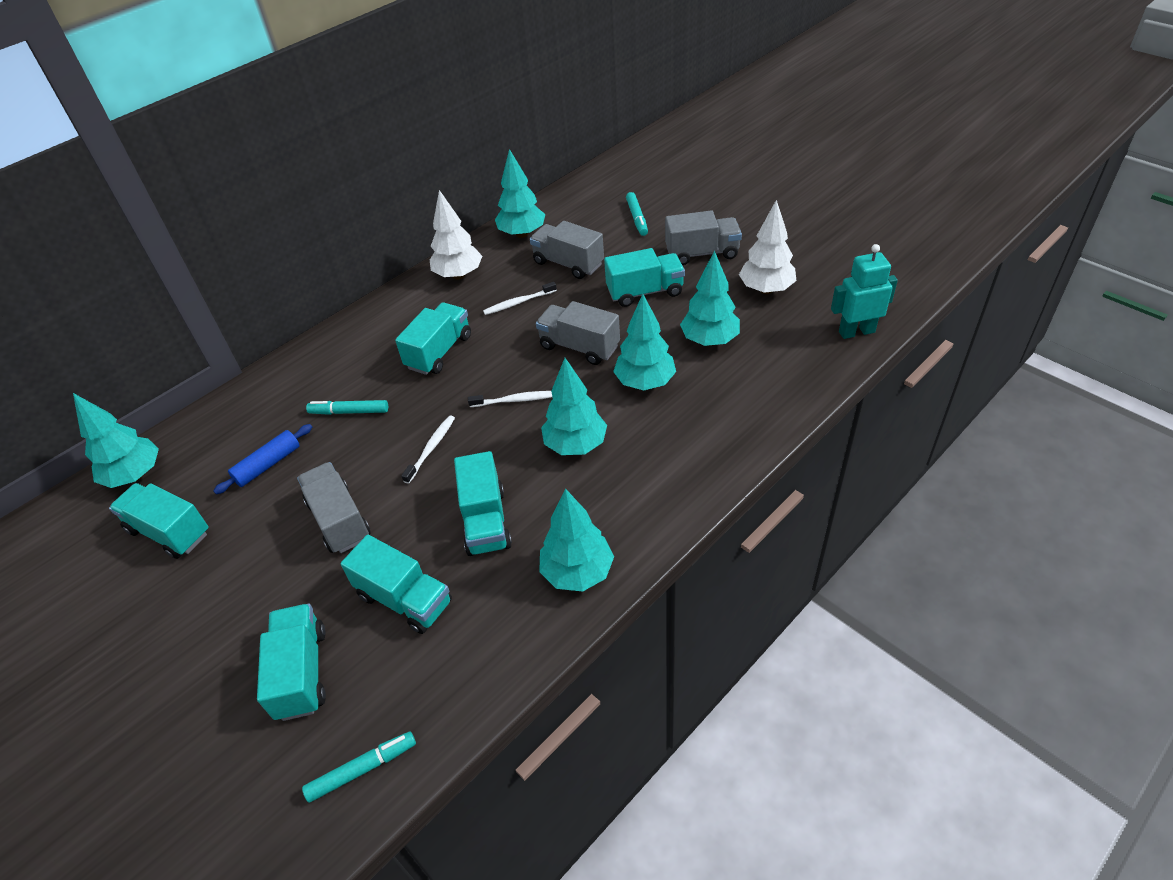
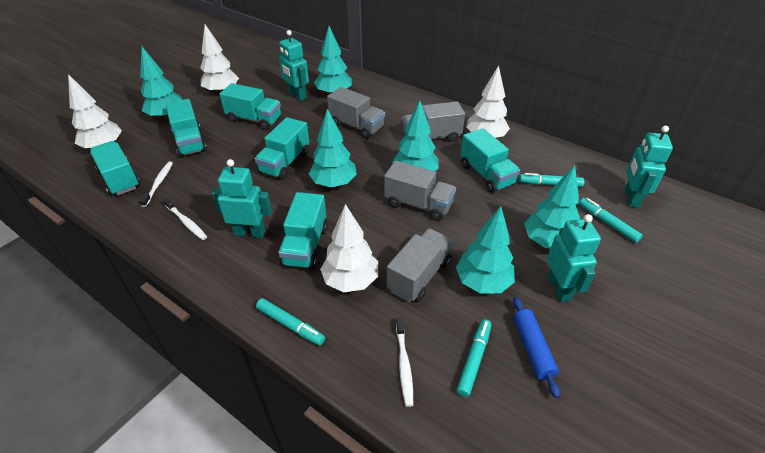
turquoise marker: 3 -> 4
turquoise robot: 1 -> 4
white tree: 2 -> 4

